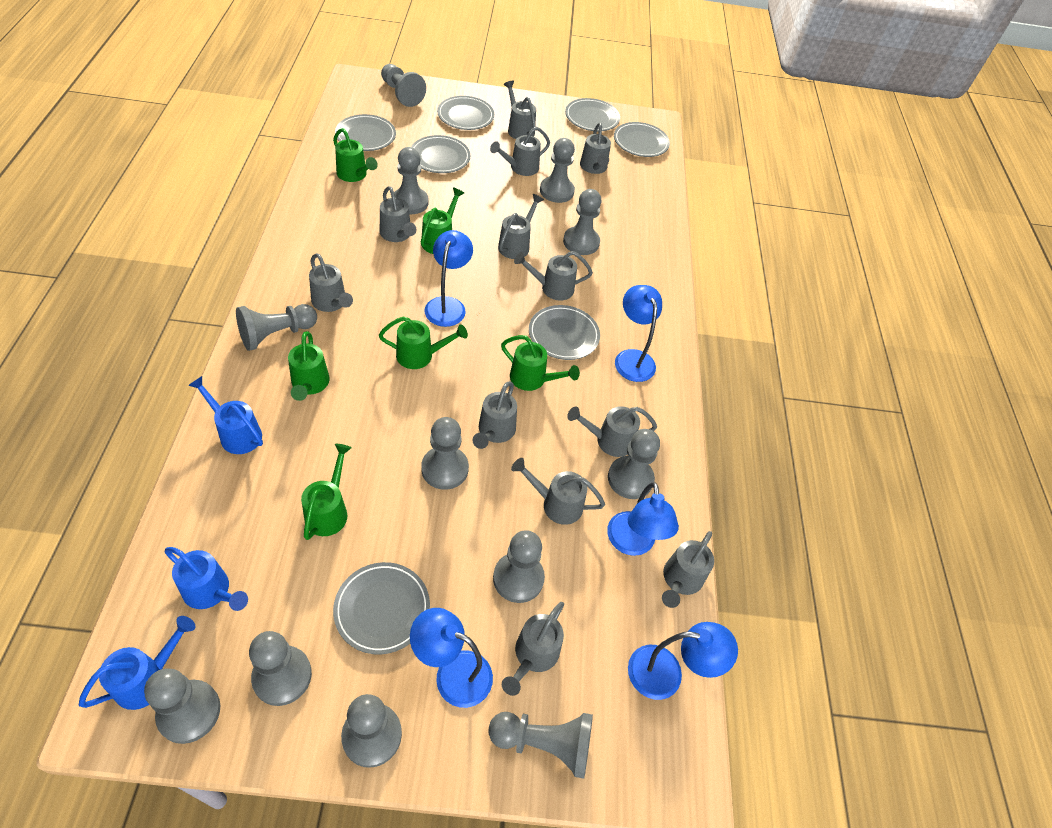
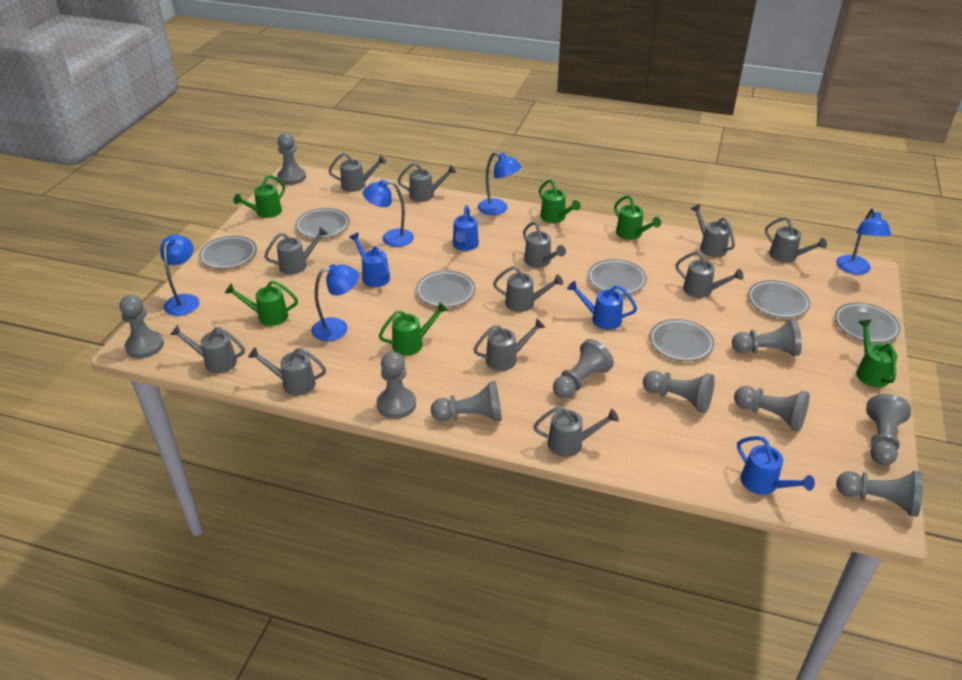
blue watering can: 3 -> 4
grey pawn: 12 -> 10

